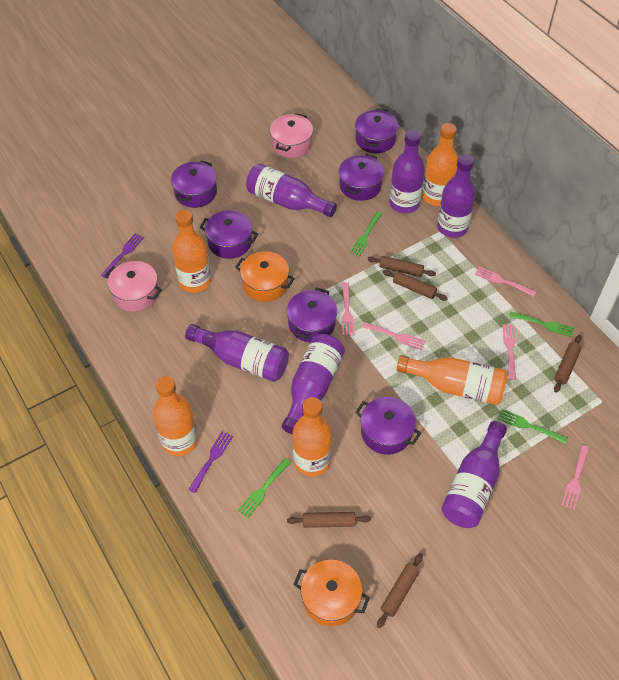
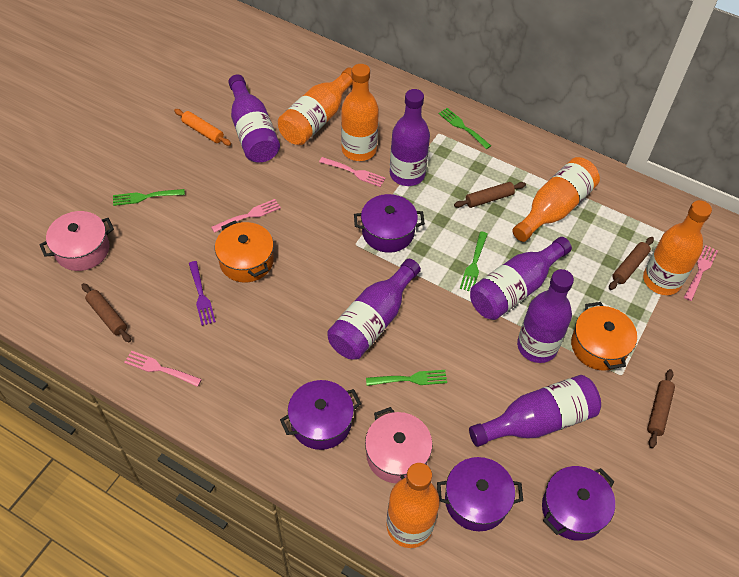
brown rolling pin: 5 -> 4
orange rolling pin: 0 -> 1
pink fork: 5 -> 4
purple fork: 2 -> 1
purple pot: 6 -> 4

